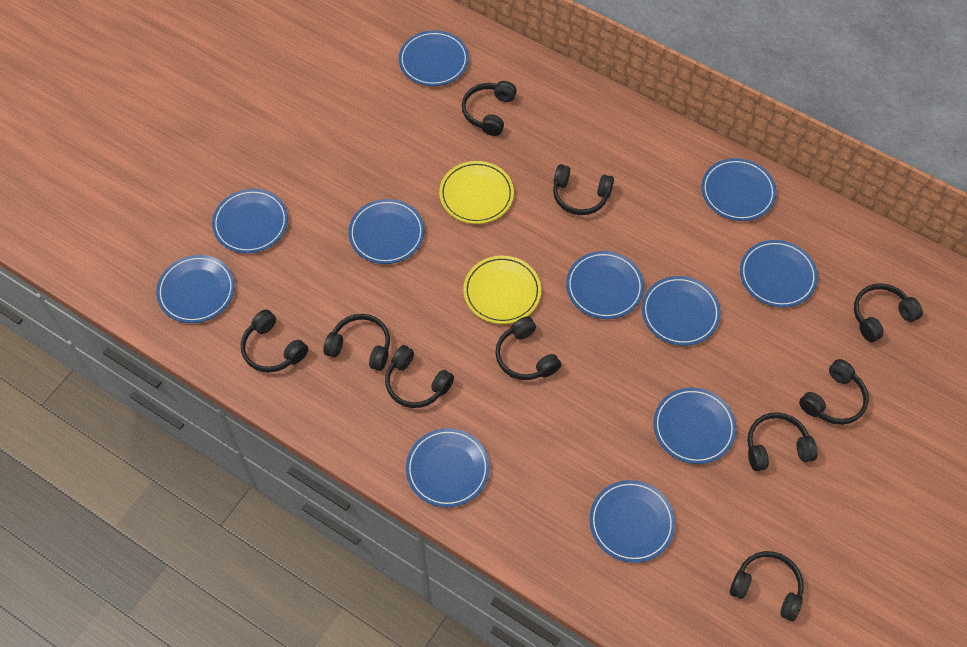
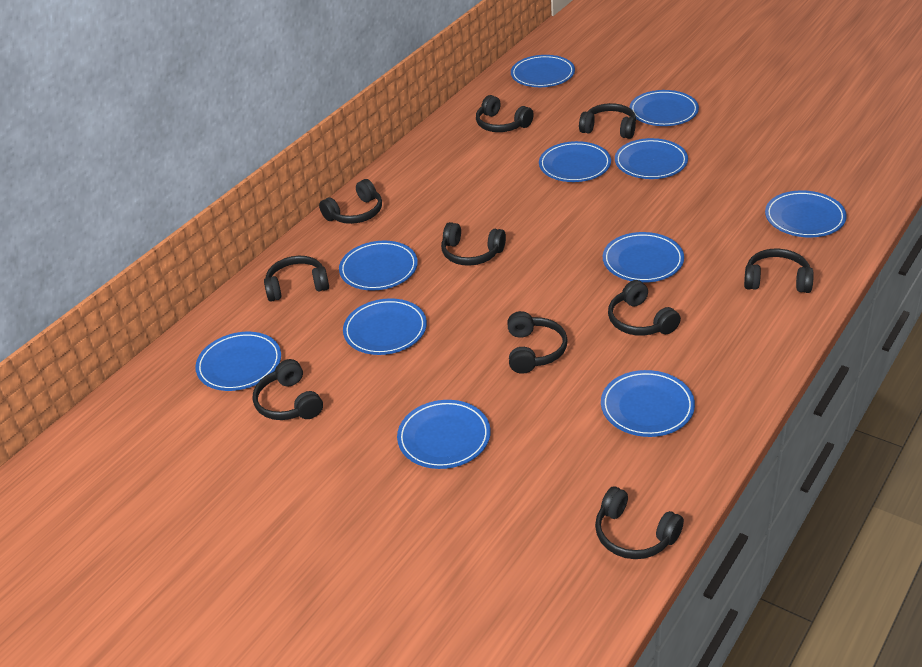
yellow plate: 2 -> 0

